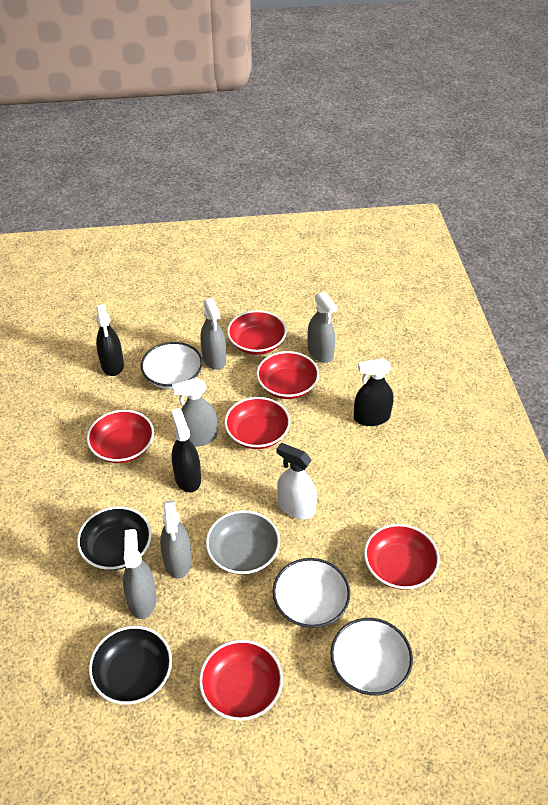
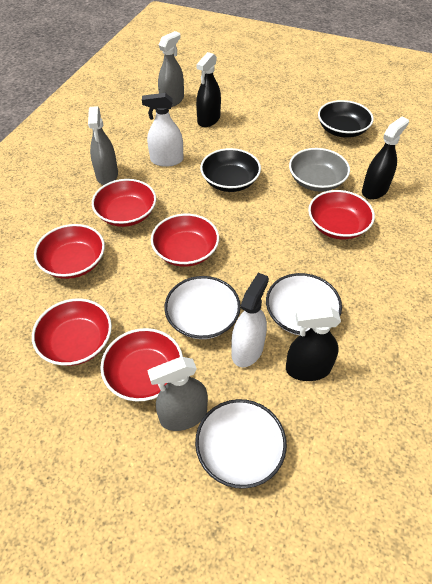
grey spray bottle: 5 -> 3
white spray bottle: 1 -> 2

